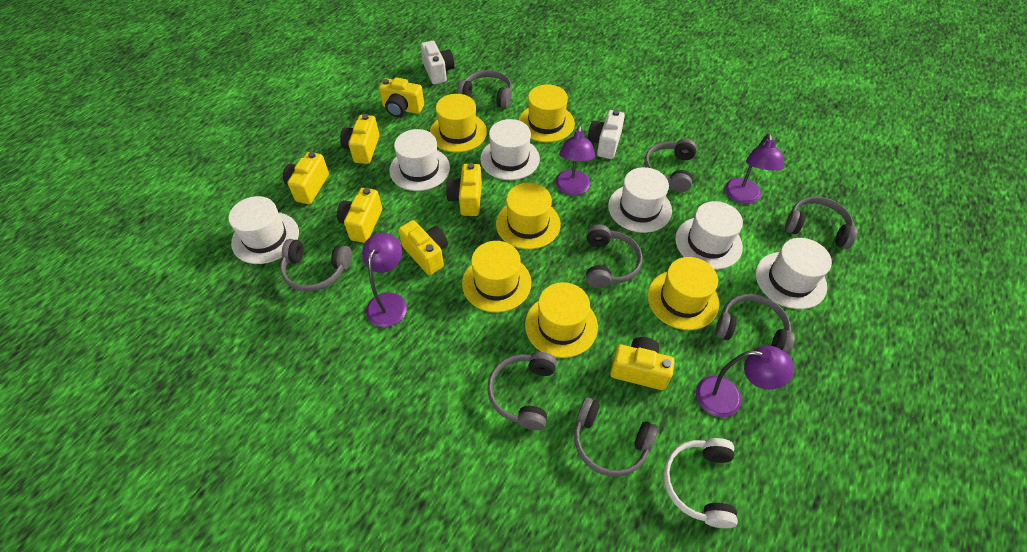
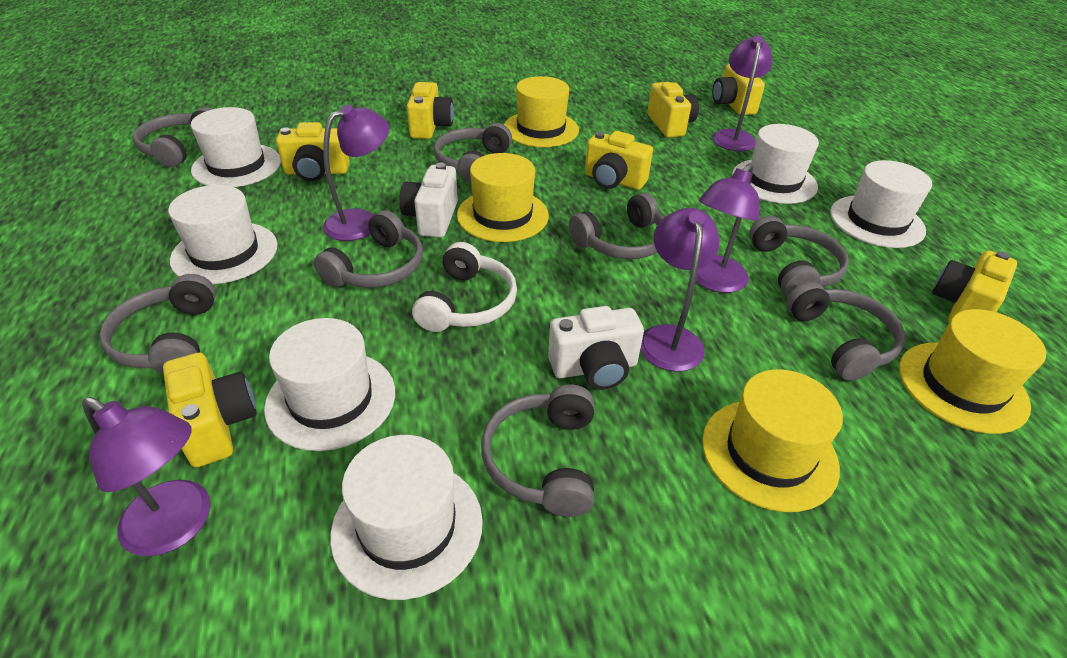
purple lamp: 4 -> 5
yellow hat: 6 -> 4

